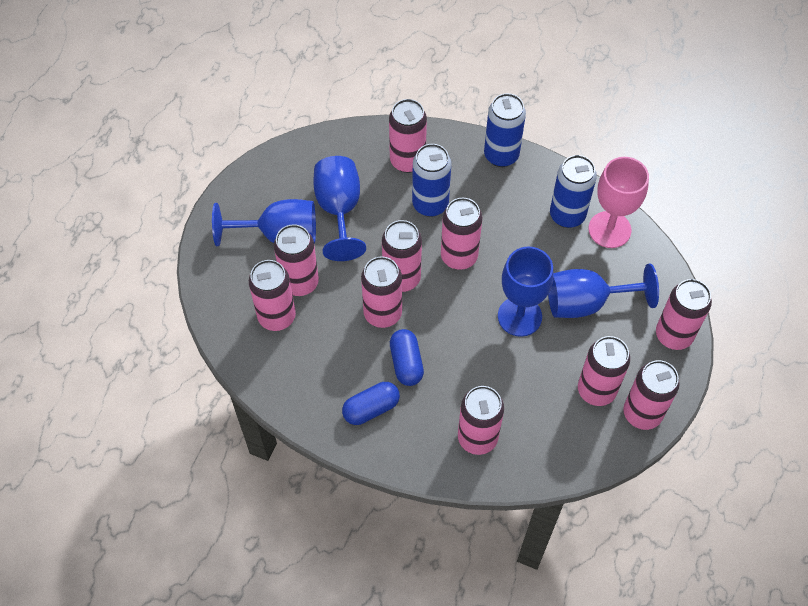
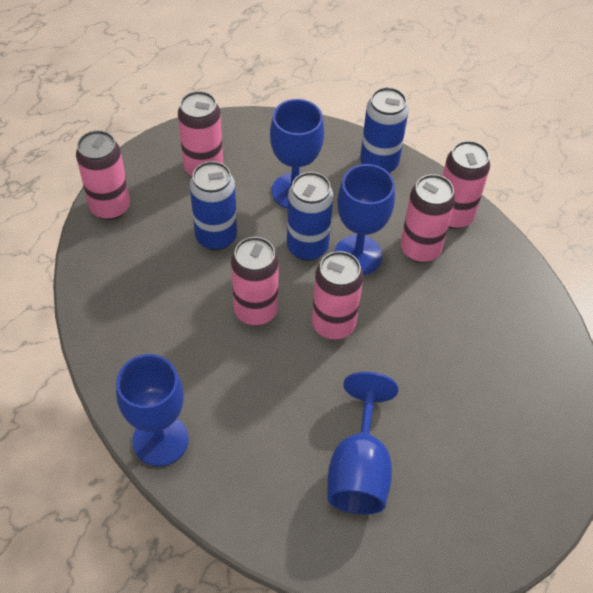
blue capsule: 2 -> 0
pink can: 10 -> 6
pink goblet: 1 -> 0

